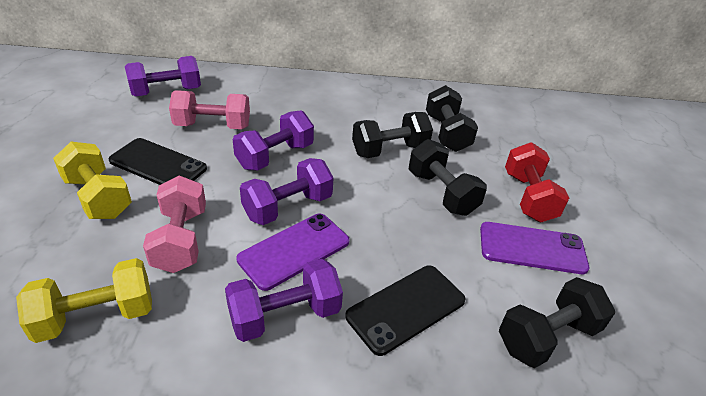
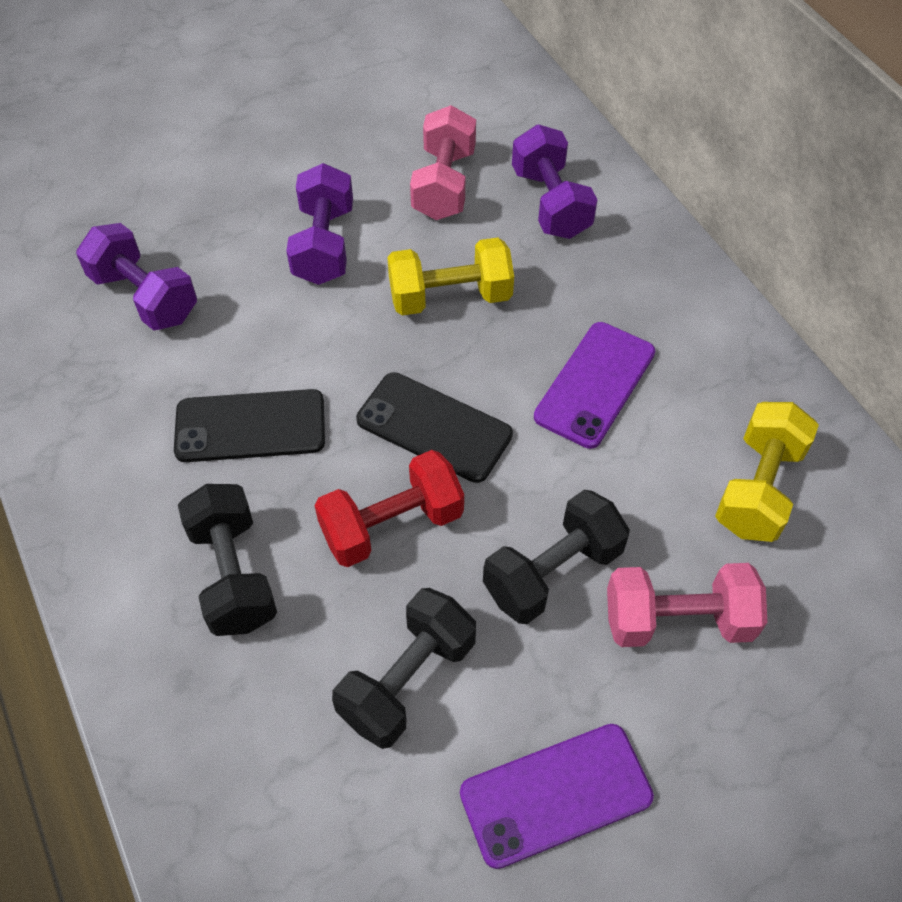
black dumbbell: 4 -> 3
purple dumbbell: 4 -> 3

